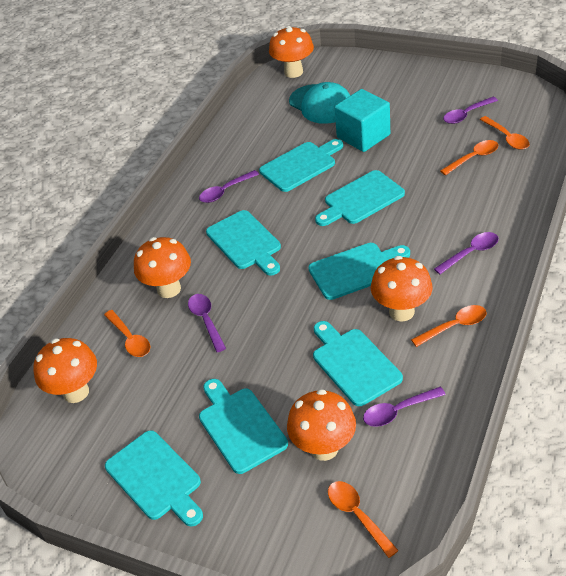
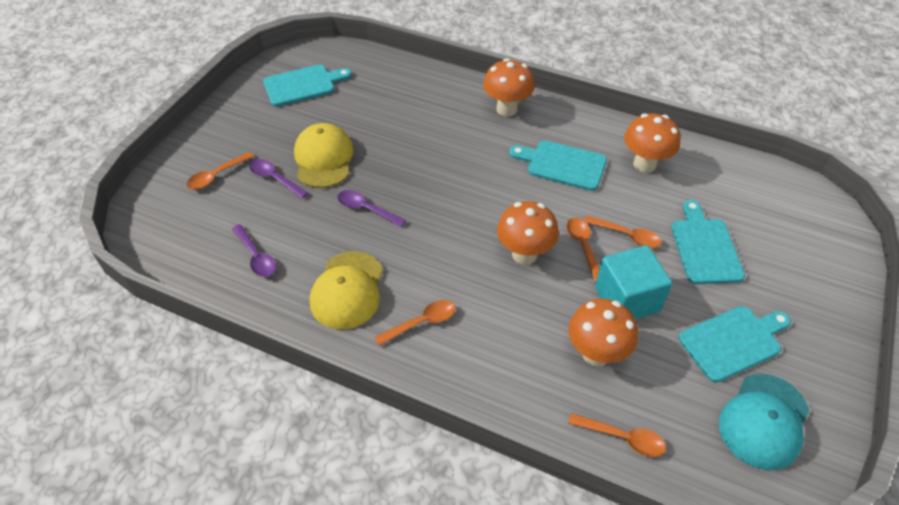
orange mushroom: 5 -> 4
purple spoon: 5 -> 3
turquoise cutting board: 7 -> 4
yellow cap: 0 -> 2

